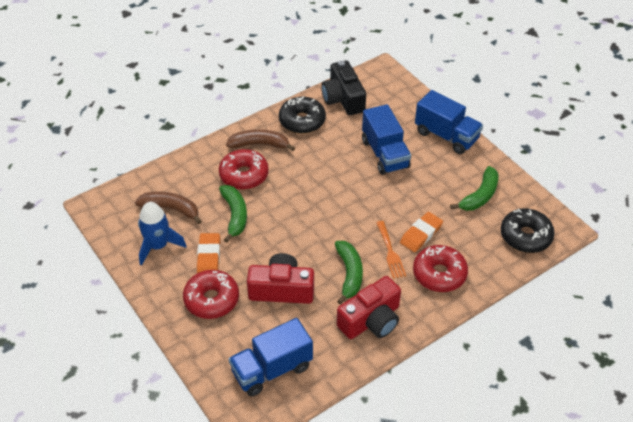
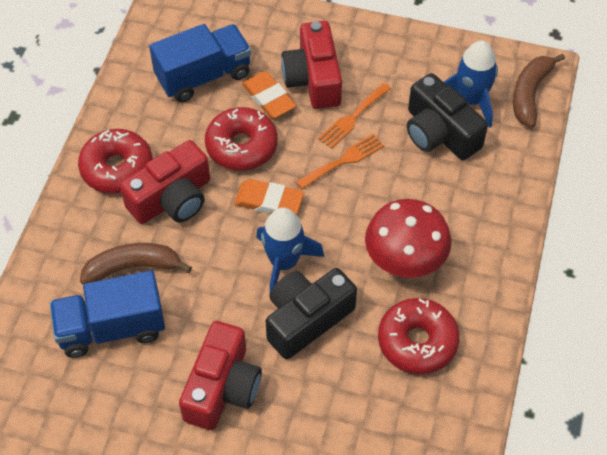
black camera: 1 -> 2
black donut: 2 -> 0
blue rocket: 1 -> 2
blue truck: 3 -> 2
green banana: 3 -> 0
orange fork: 1 -> 2
red camera: 2 -> 3
red mushroom: 0 -> 1

